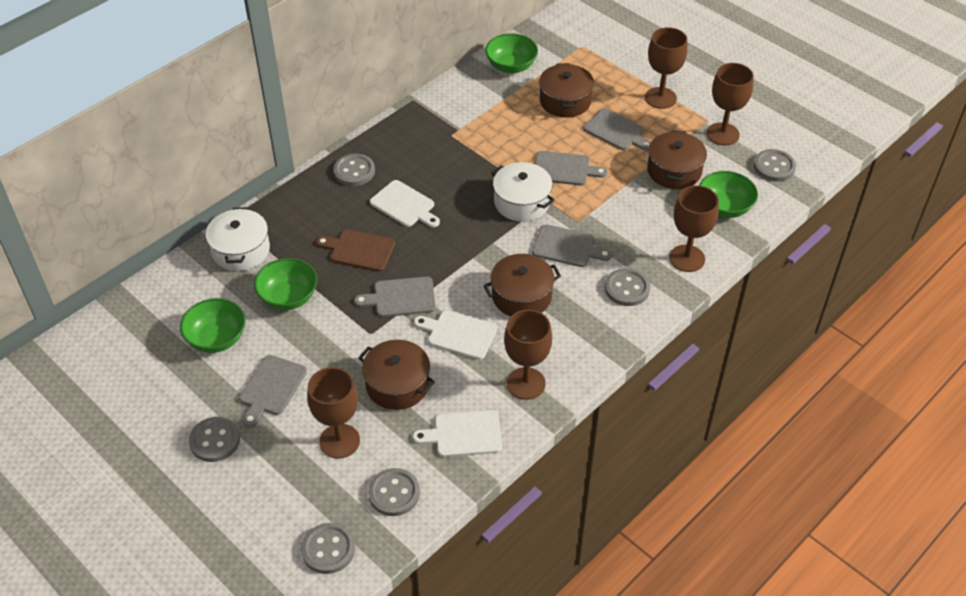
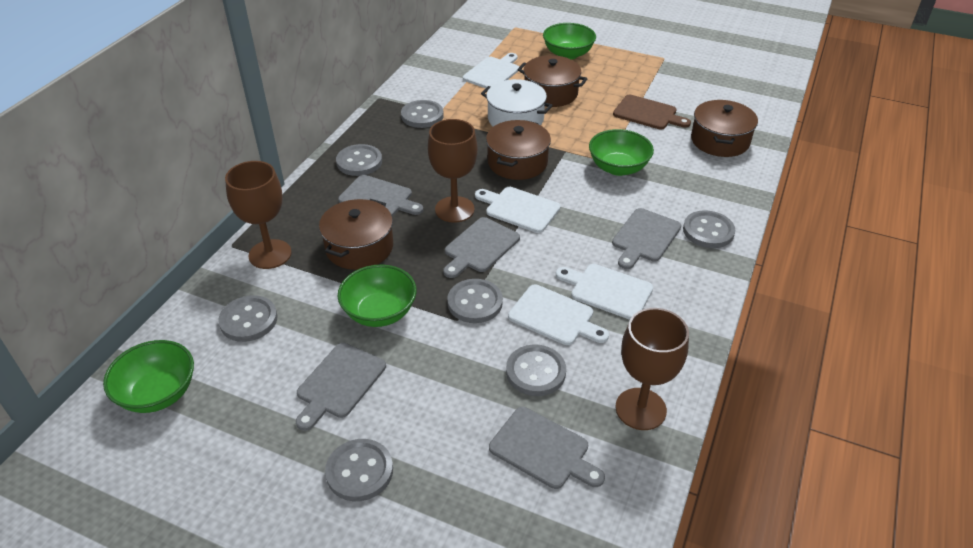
brown goblet: 5 -> 3
grey button: 6 -> 7
white cutting board: 3 -> 4
white pot: 2 -> 1

